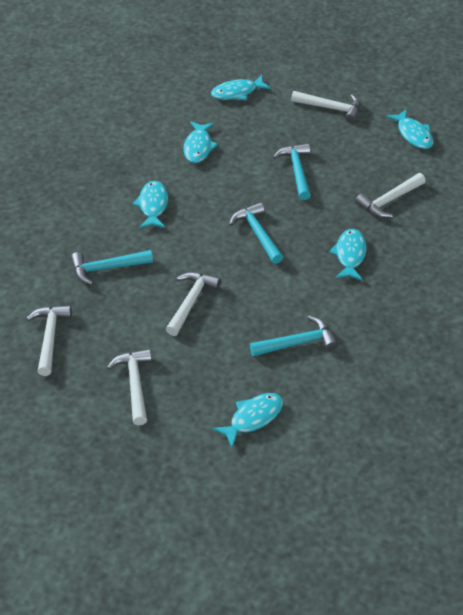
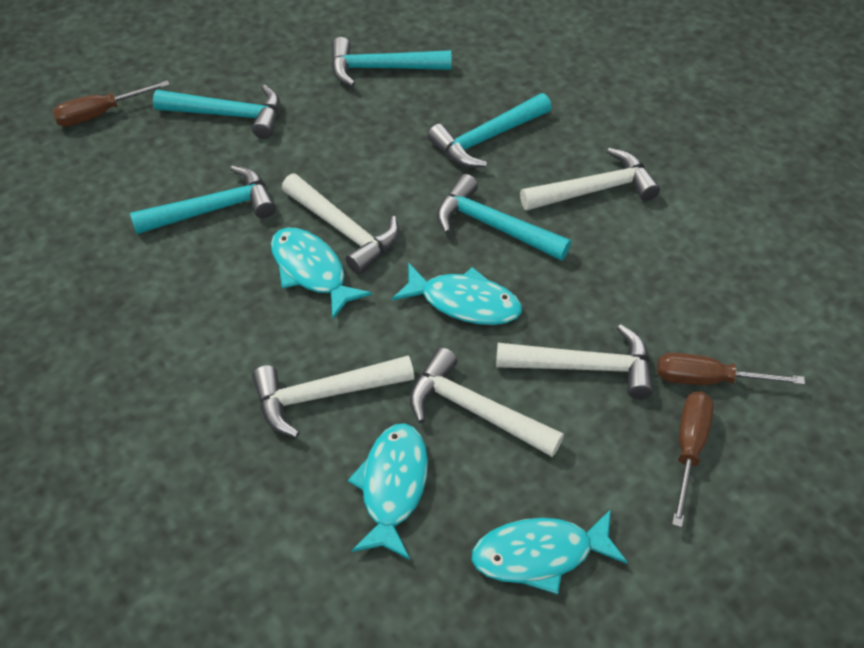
brown screwdriver: 0 -> 3
turquoise fish: 6 -> 4
turquoise hammer: 4 -> 5

